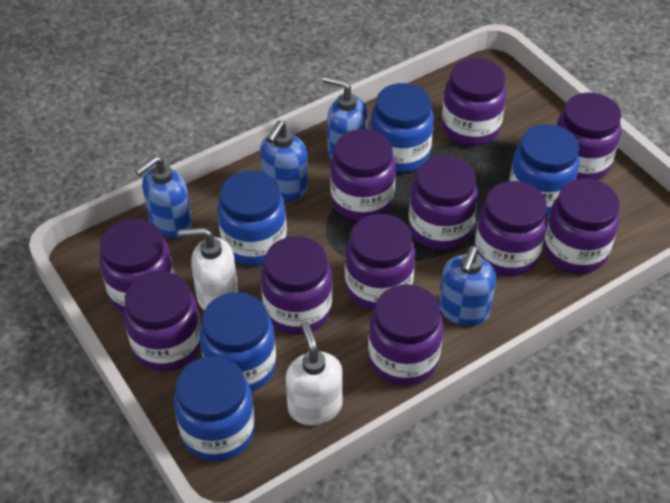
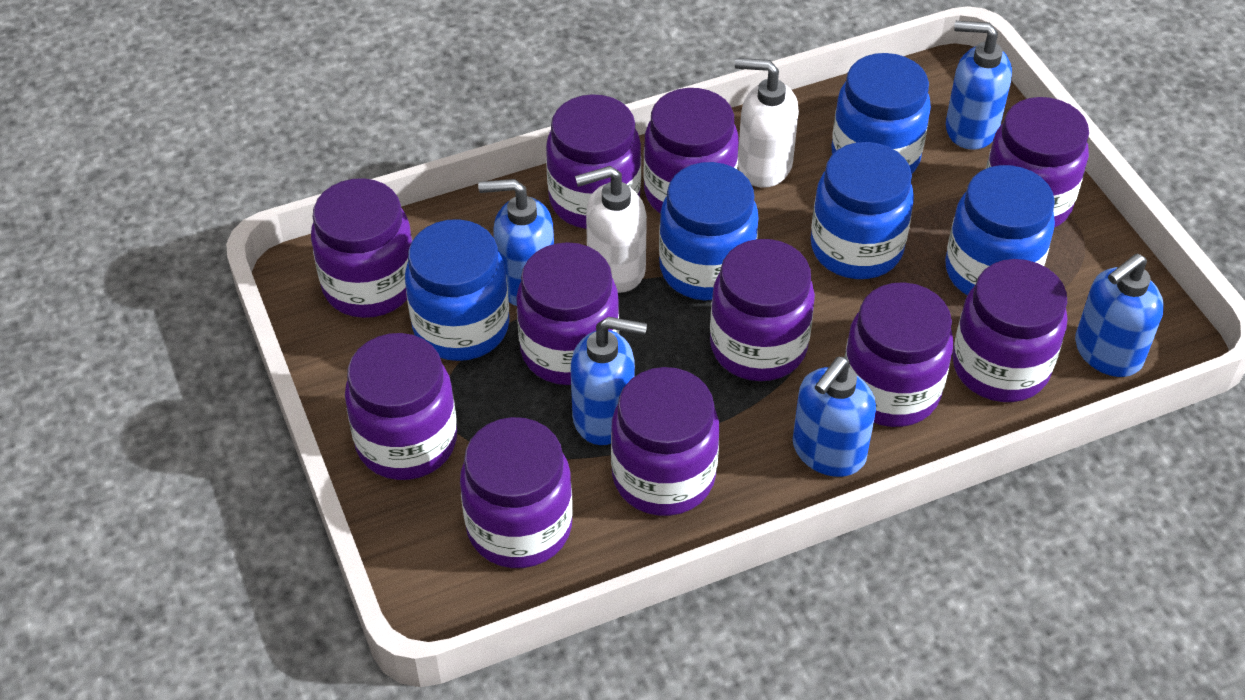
blue soap dispenser: 4 -> 5

